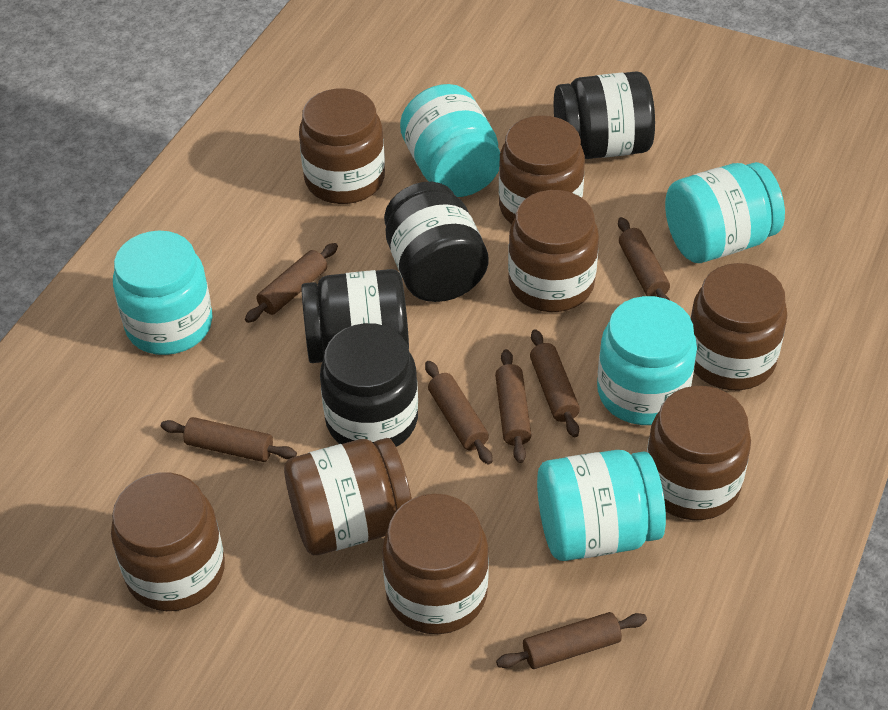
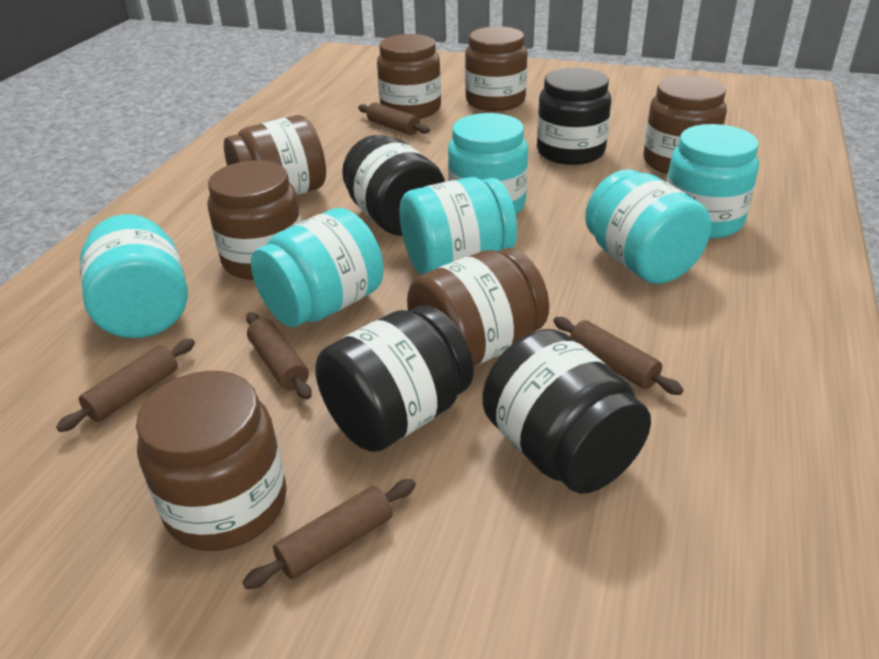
brown jar: 8 -> 7
brown rolling pin: 7 -> 5
turquoise jar: 5 -> 6

